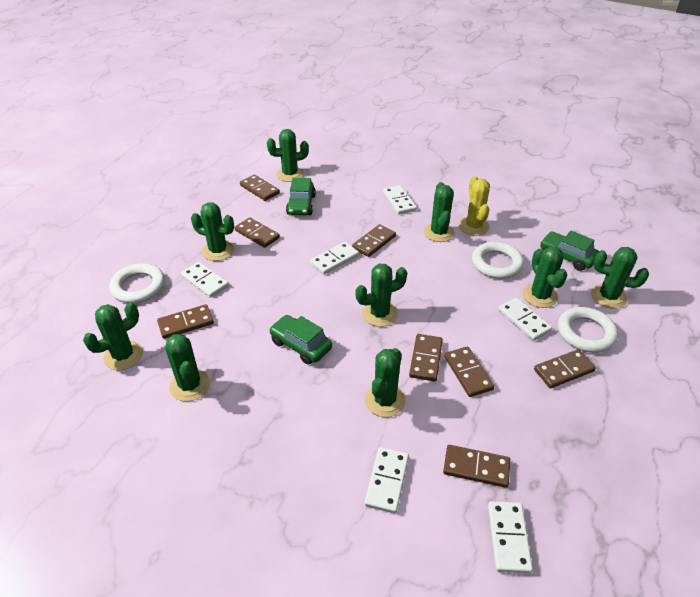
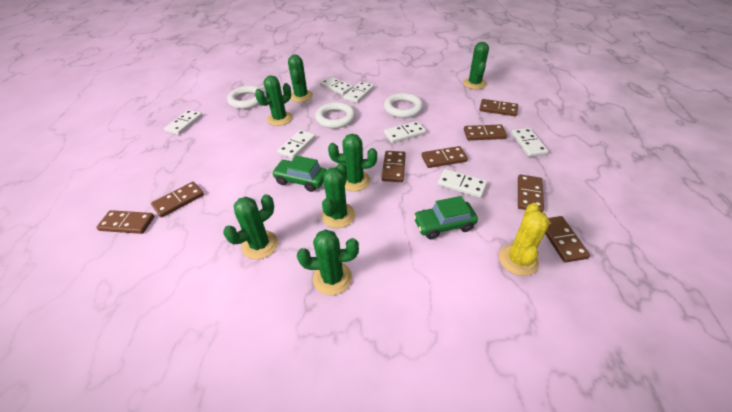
green cactus: 9 -> 7
green car: 3 -> 2
white domino: 6 -> 7

